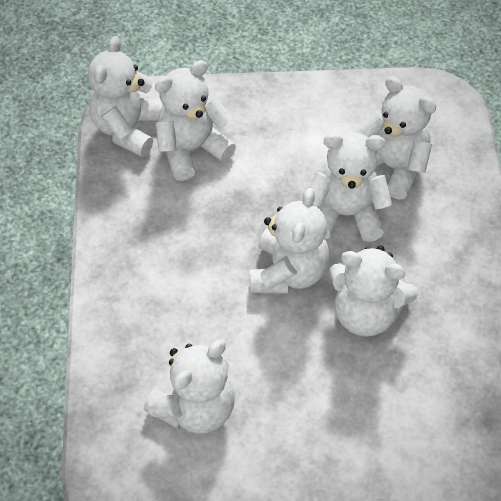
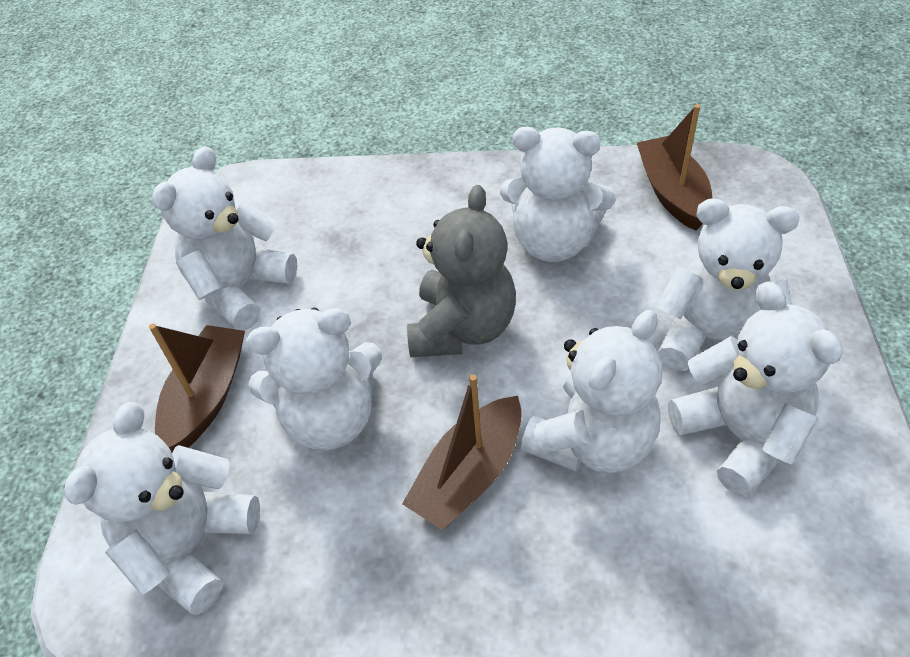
brown boat: 0 -> 3
grey teddy bear: 0 -> 1

